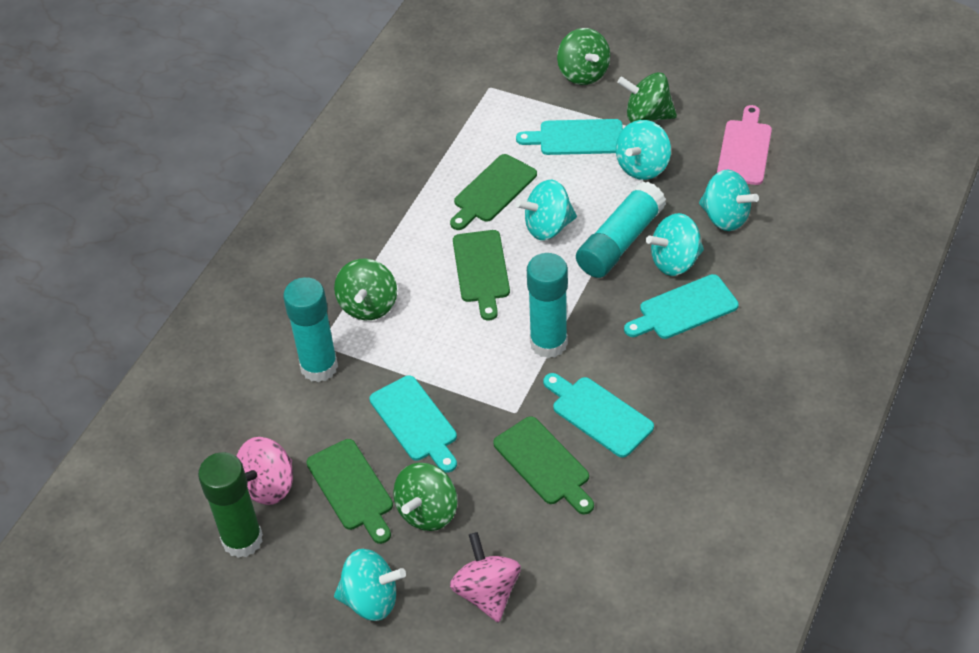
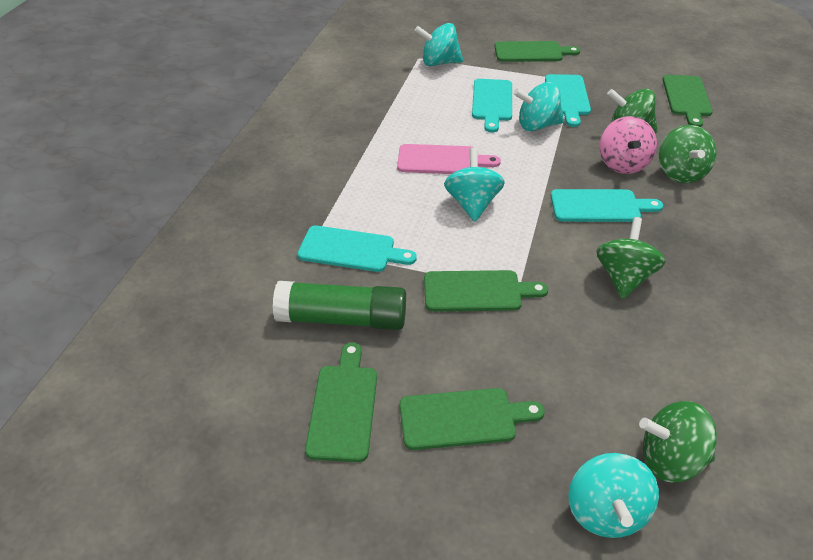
green cutting board: 4 -> 5
pink spinning top: 2 -> 1
turquoise glue stick: 3 -> 0
turquoise spinning top: 5 -> 4

